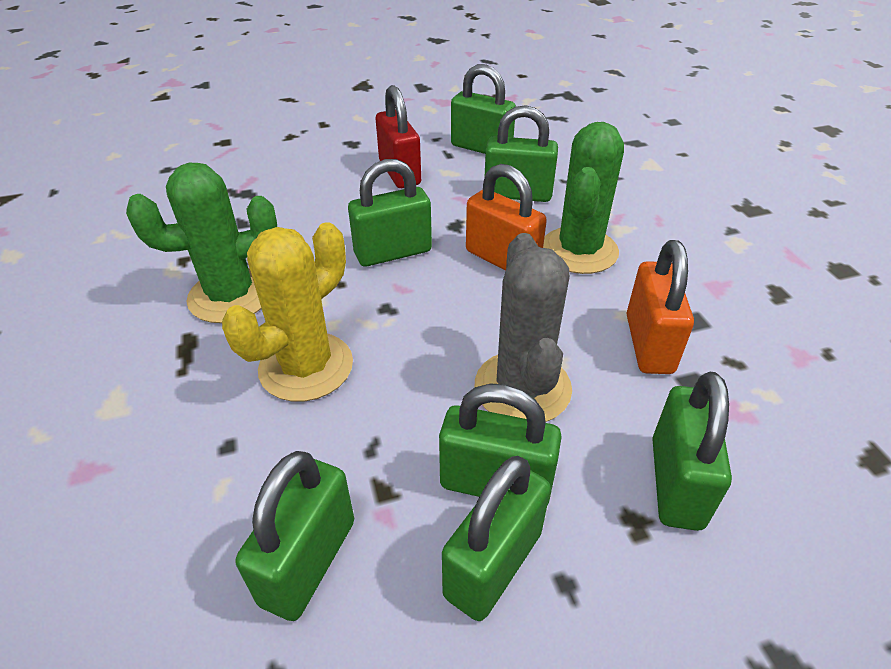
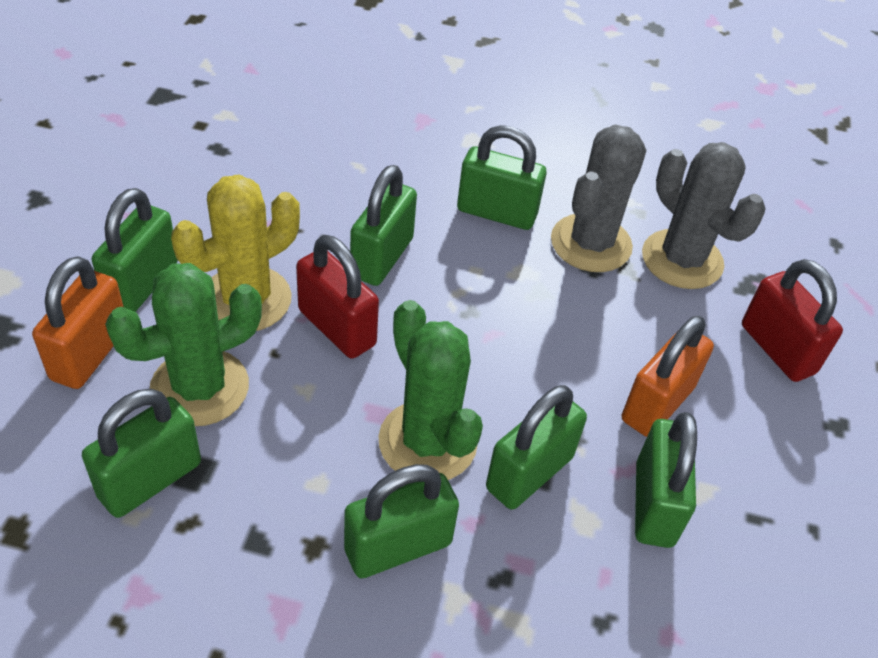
grey cactus: 1 -> 2
red padlock: 1 -> 2

